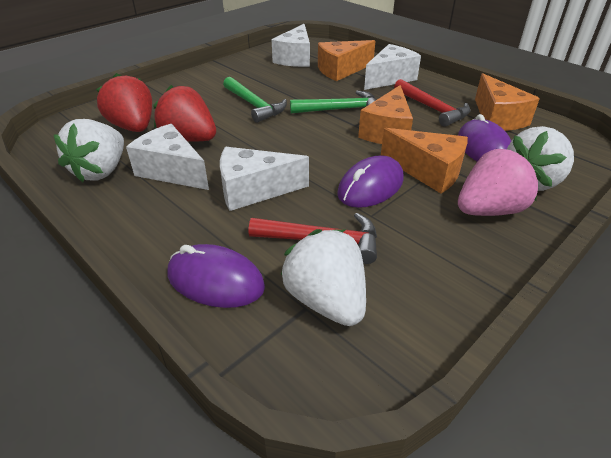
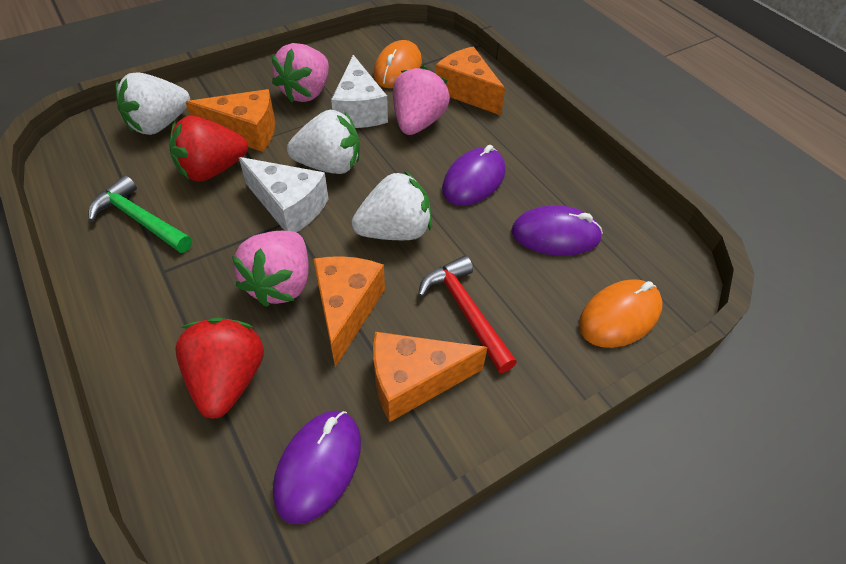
green hammer: 2 -> 1
orange mouse: 0 -> 2
pink strawberry: 1 -> 3
red hammer: 2 -> 1
white cheese: 4 -> 2

